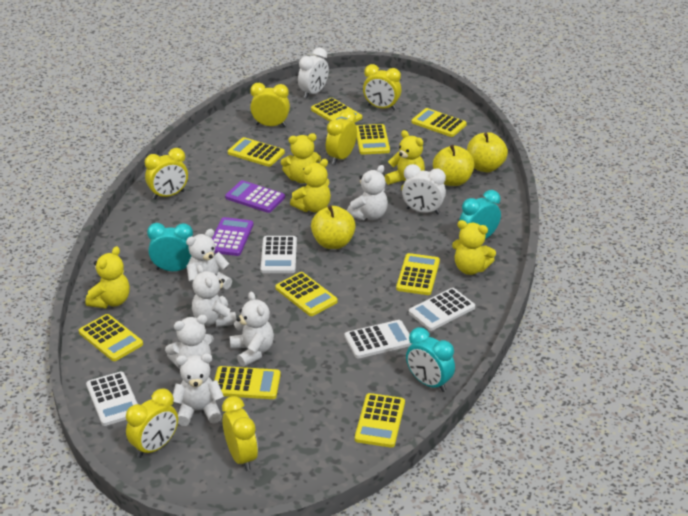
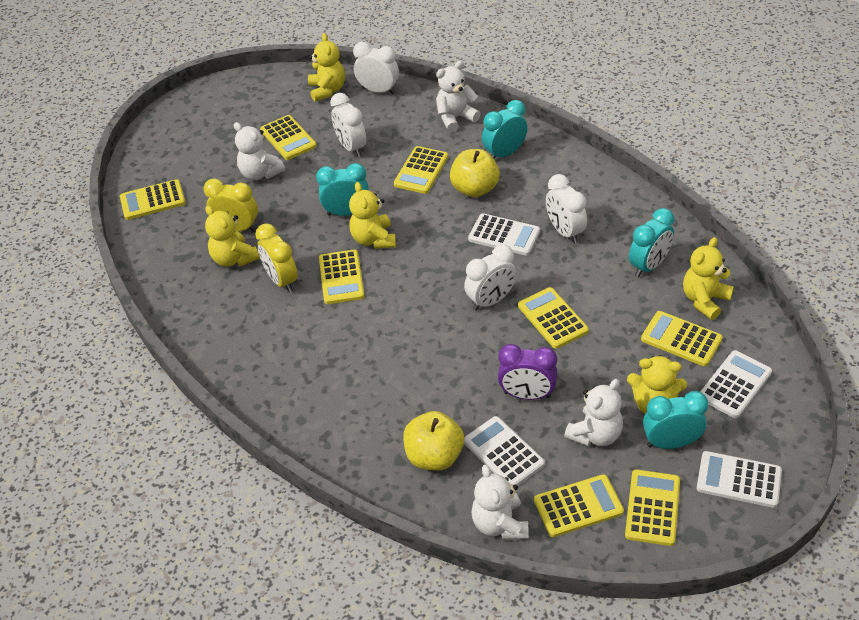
purple calculator: 2 -> 0
purple clock: 0 -> 1
turquoise clock: 3 -> 4
white clock: 2 -> 4
white teddy bear: 6 -> 4
yellow apple: 3 -> 2
yellow calculator: 9 -> 8
yellow clock: 6 -> 2

